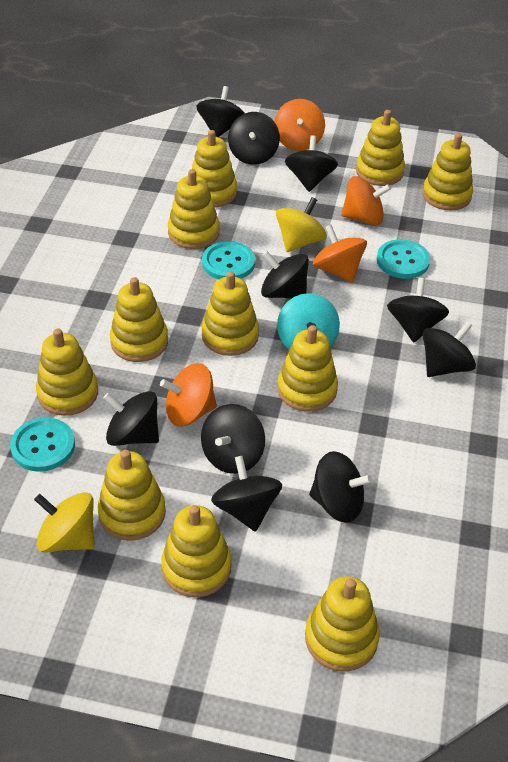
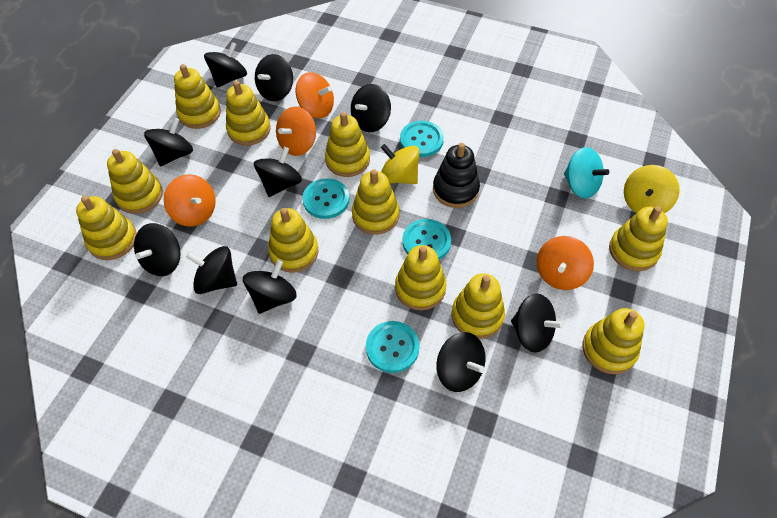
black stacking toy: 0 -> 1
turquoise button: 3 -> 4

